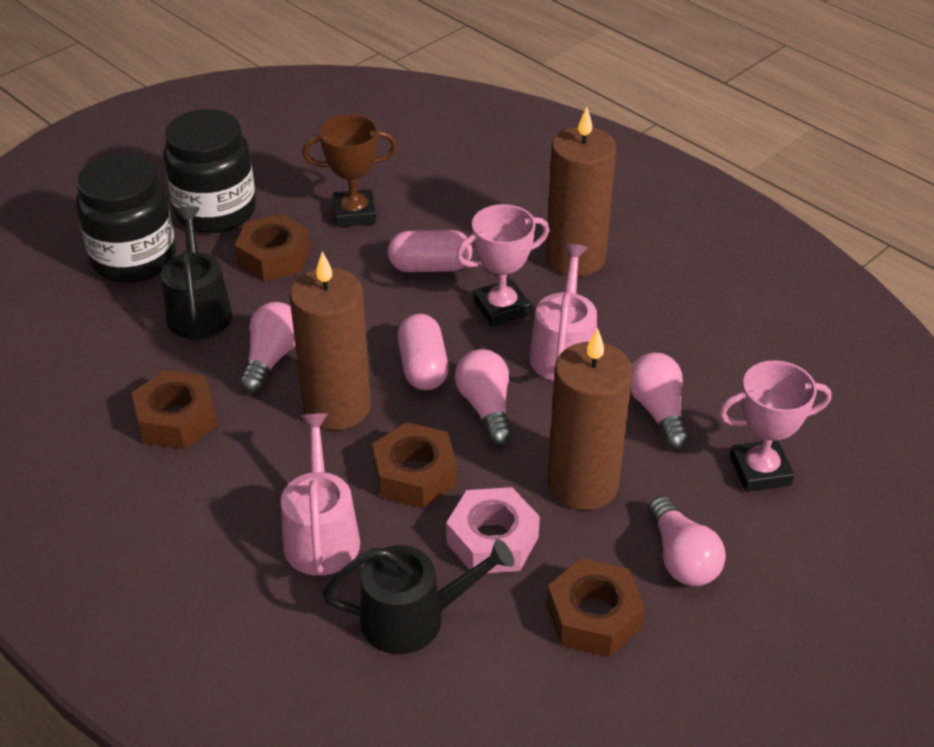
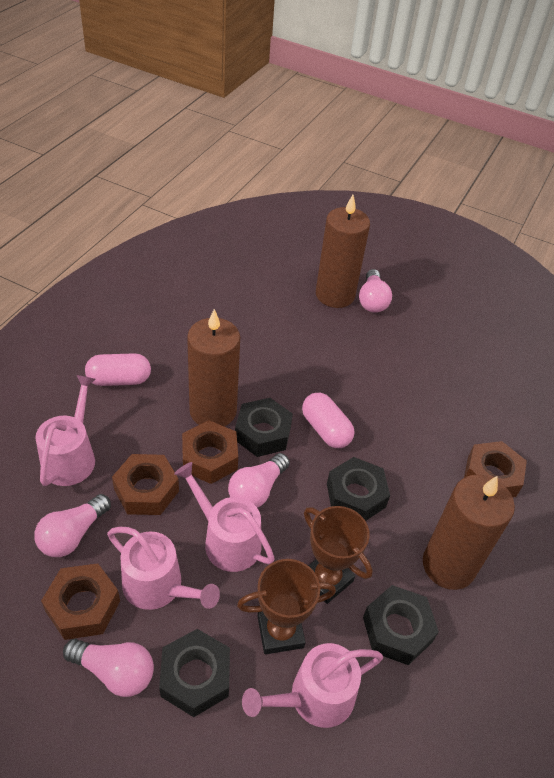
black jar: 2 -> 0
black nut: 0 -> 4
black watering can: 2 -> 0
brown trophy: 1 -> 2
pink nut: 1 -> 0
pink trophy: 2 -> 0
pink watering can: 2 -> 4

